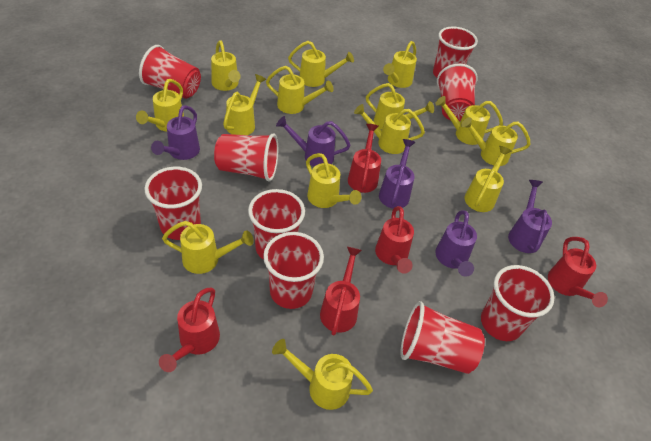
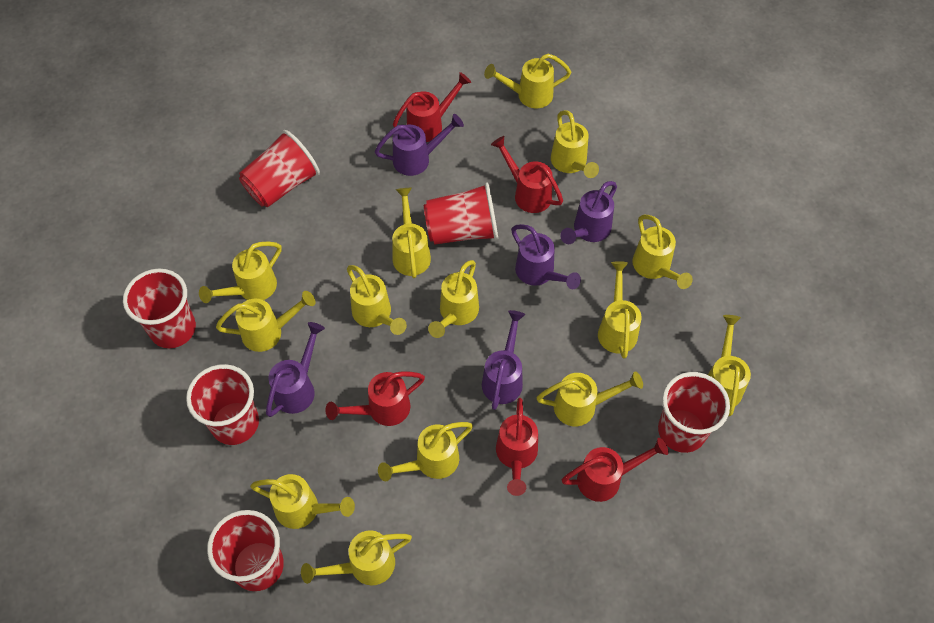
red cup: 9 -> 6

